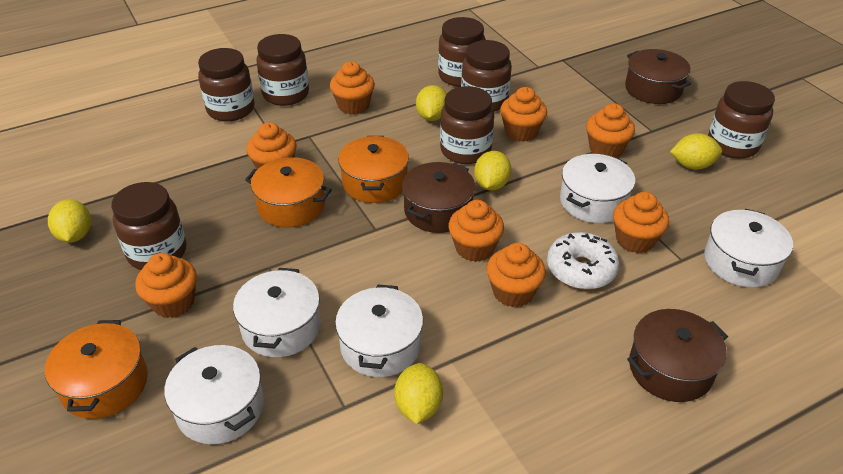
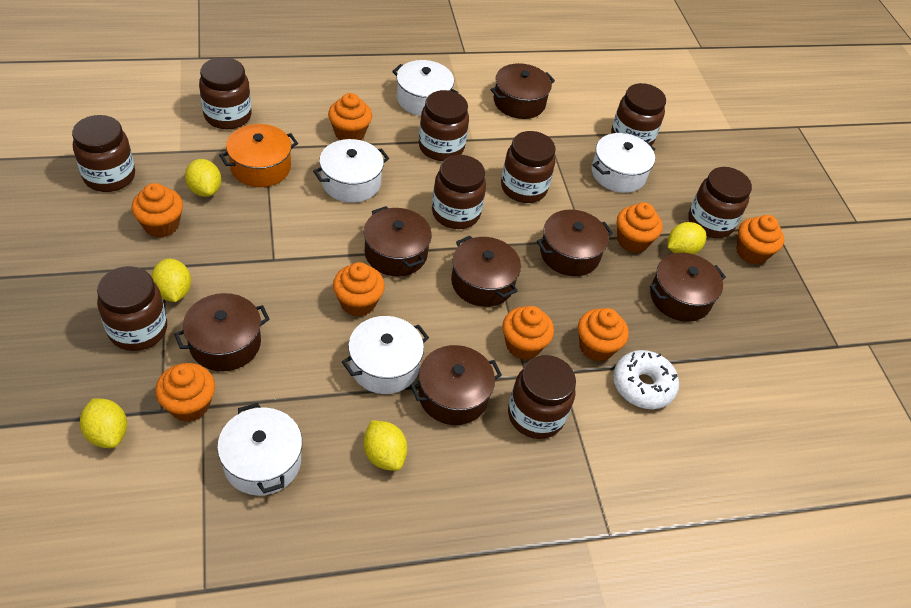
brown jar: 7 -> 9
brown pot: 3 -> 7
orange pot: 3 -> 1

